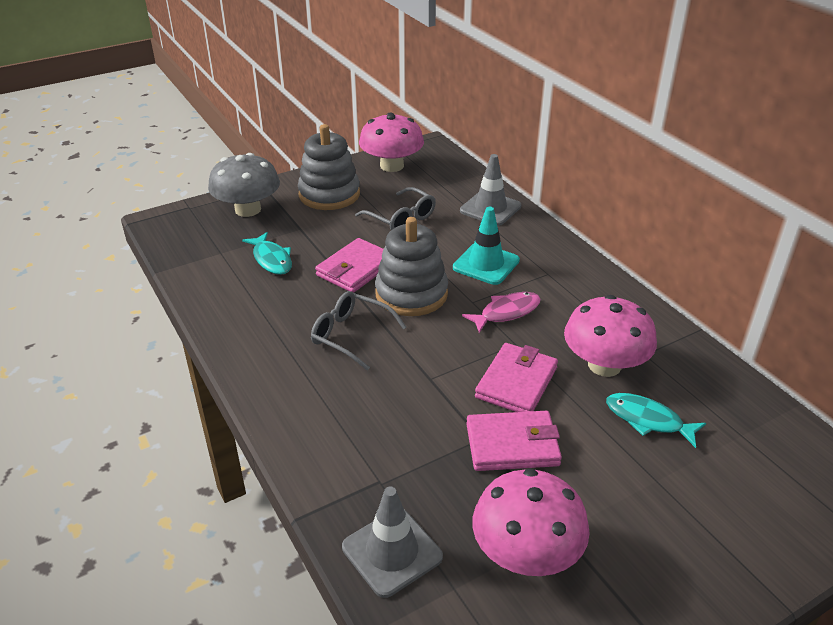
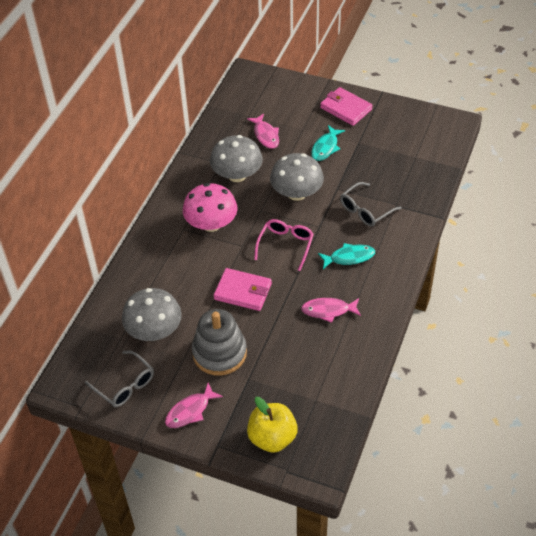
grey mushroom: 1 -> 3
grey stacking toy: 2 -> 1
grey traffic cone: 2 -> 0
pink fish: 1 -> 3
pink glasses: 0 -> 1
pink mushroom: 3 -> 1
pink wallet: 3 -> 2
turquoise traffic cone: 1 -> 0
yellow apple: 0 -> 1

